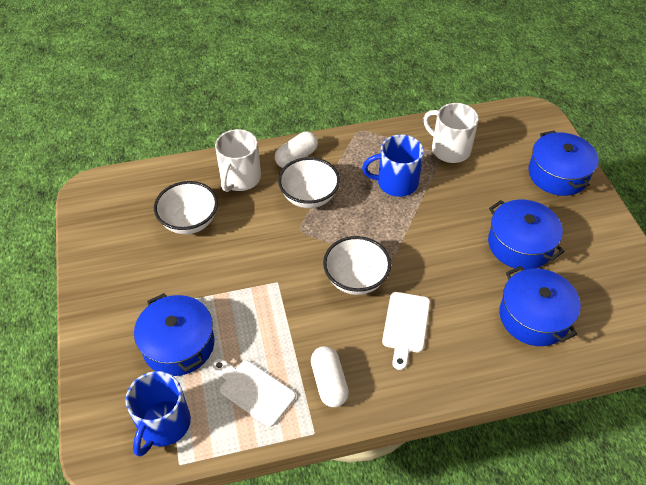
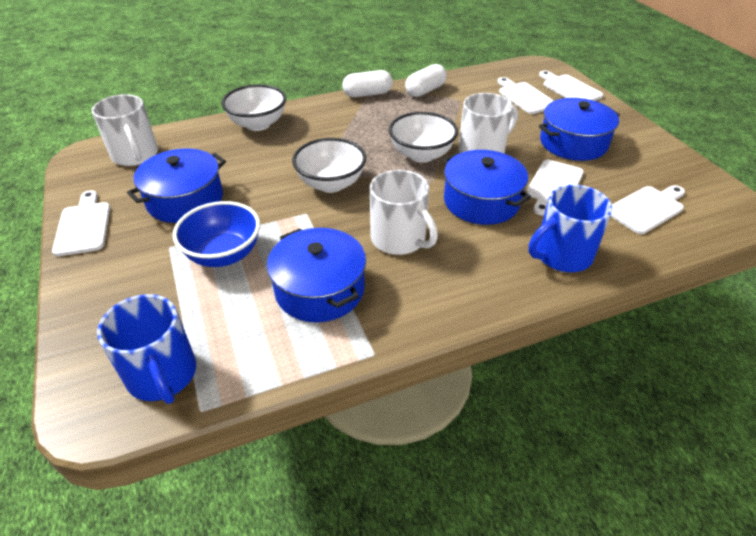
blue bowl: 0 -> 1
white cutting board: 2 -> 5
white mug: 2 -> 3

